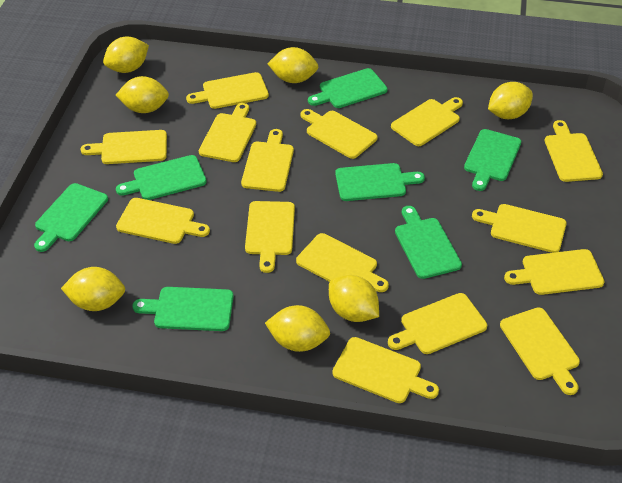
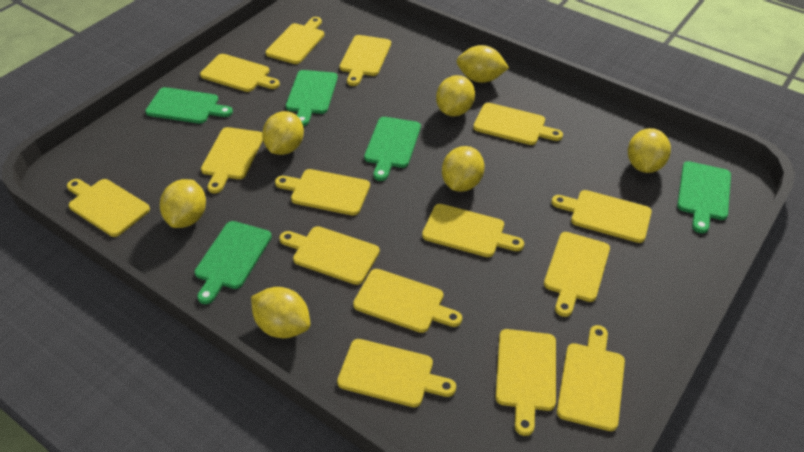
green cutting board: 7 -> 5

